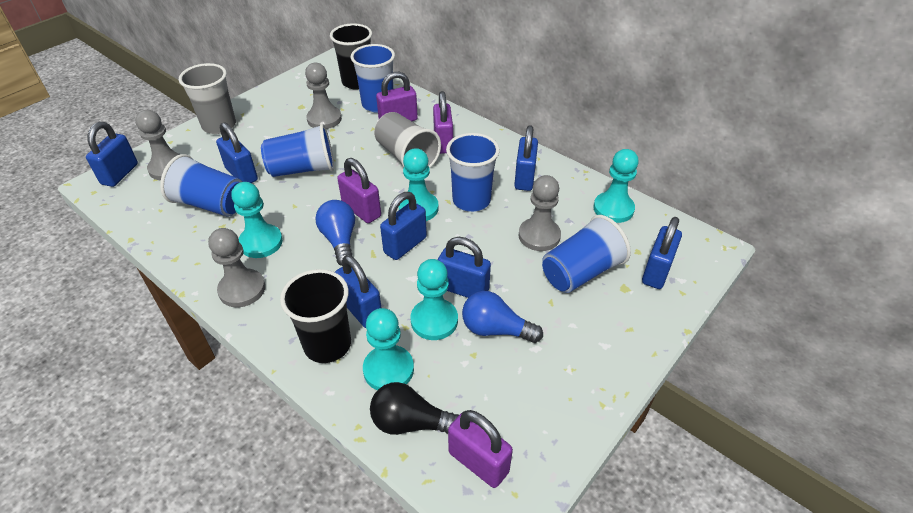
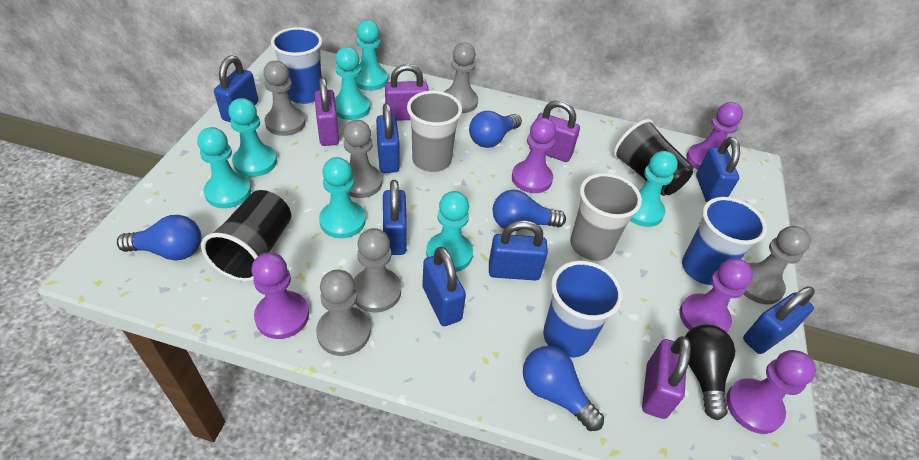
blue cup: 5 -> 3
blue light bulb: 2 -> 4
grey pawn: 4 -> 6
purple pawn: 0 -> 5
turquoise pawn: 5 -> 7

